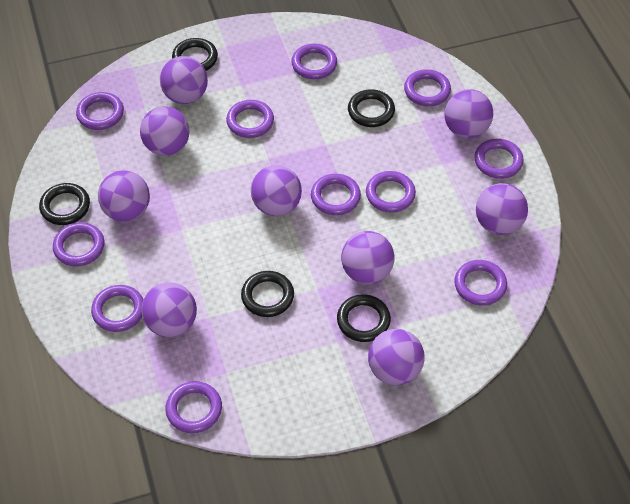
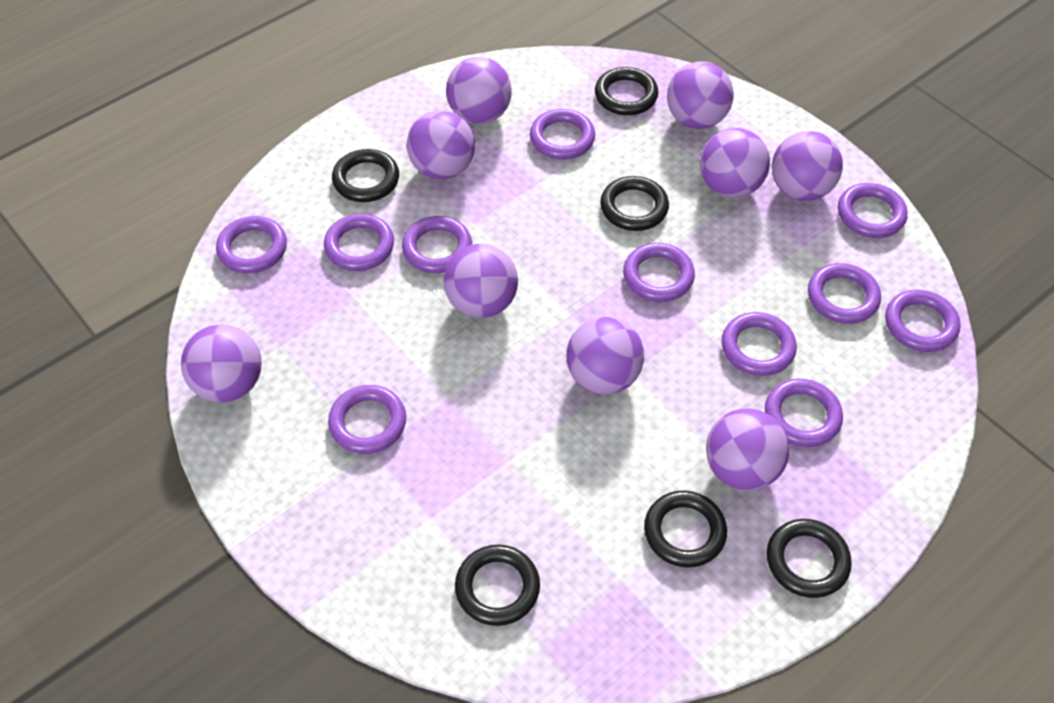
black ring: 5 -> 6

